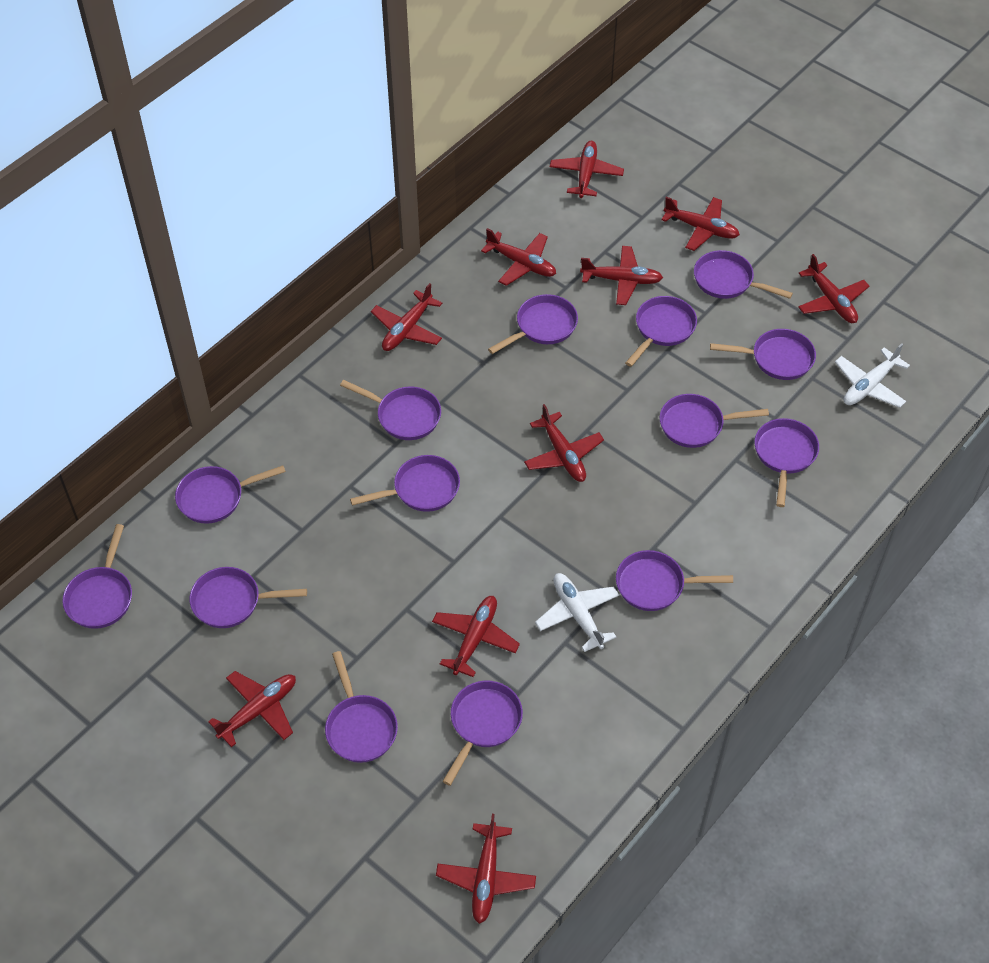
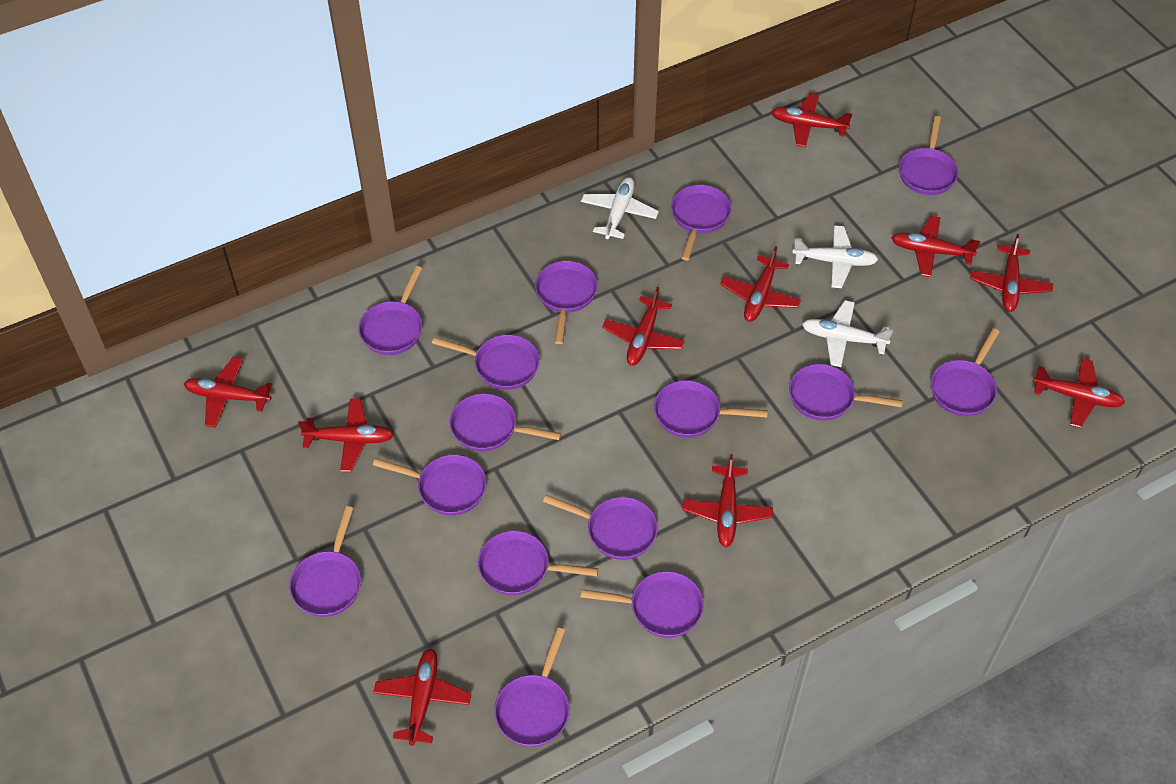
purple pan: 14 -> 15
white plane: 2 -> 3

